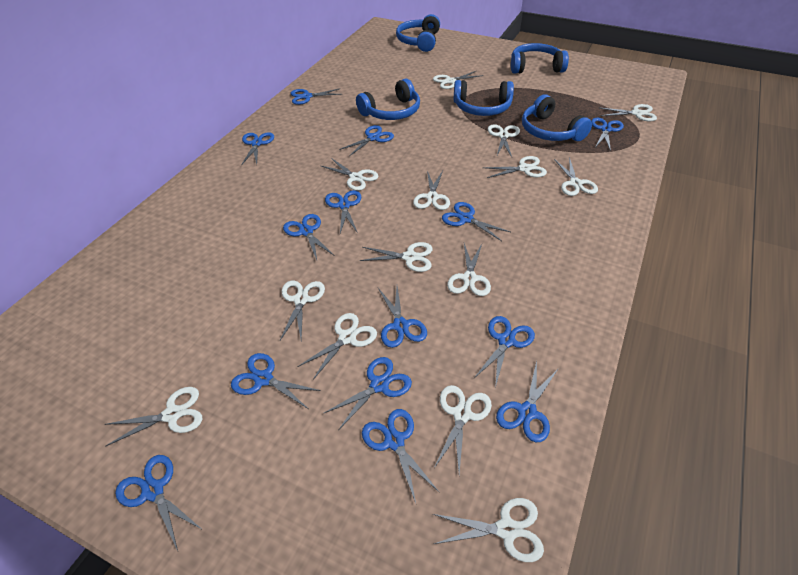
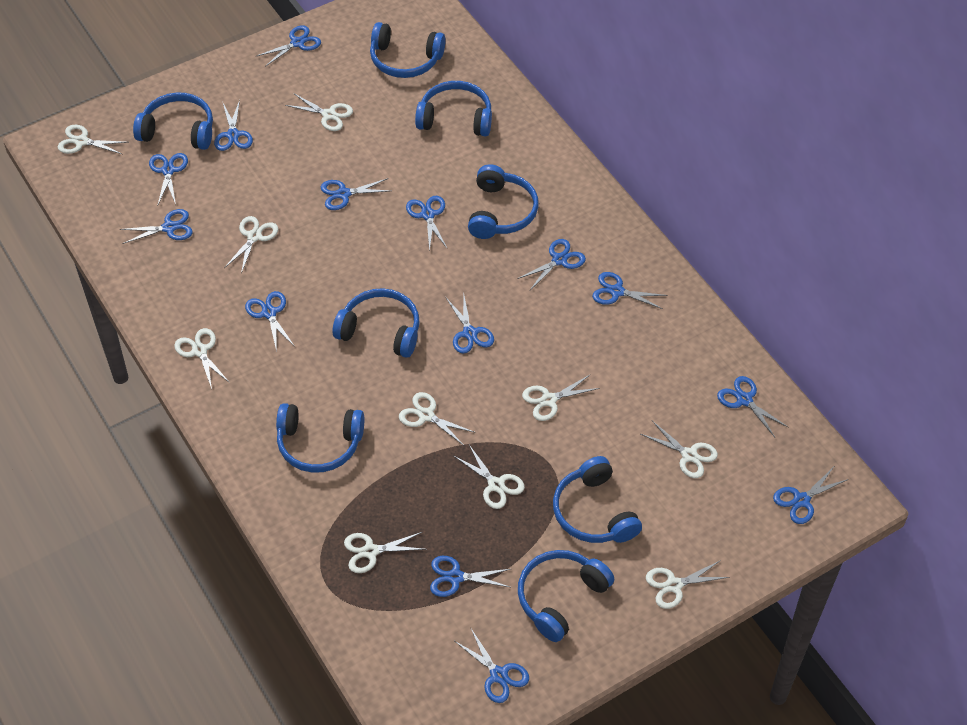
blue headphones: 5 -> 8
white scissors: 14 -> 10

